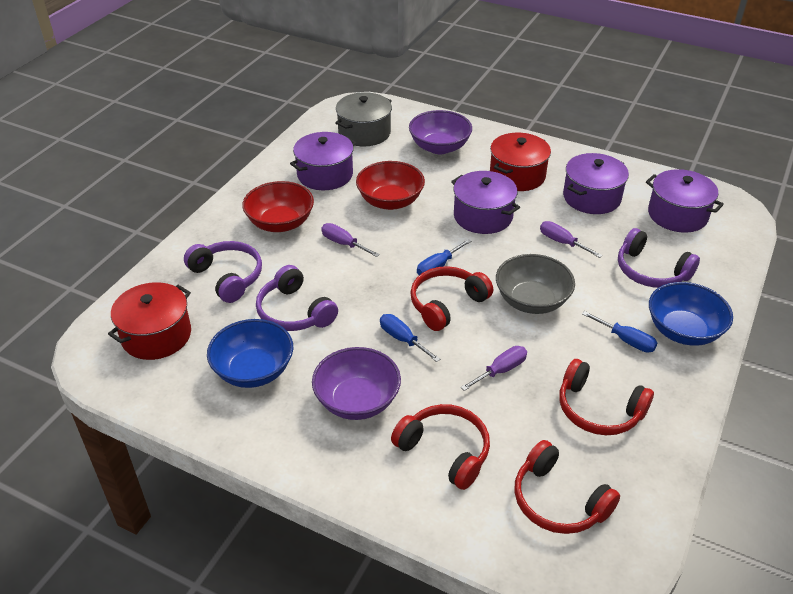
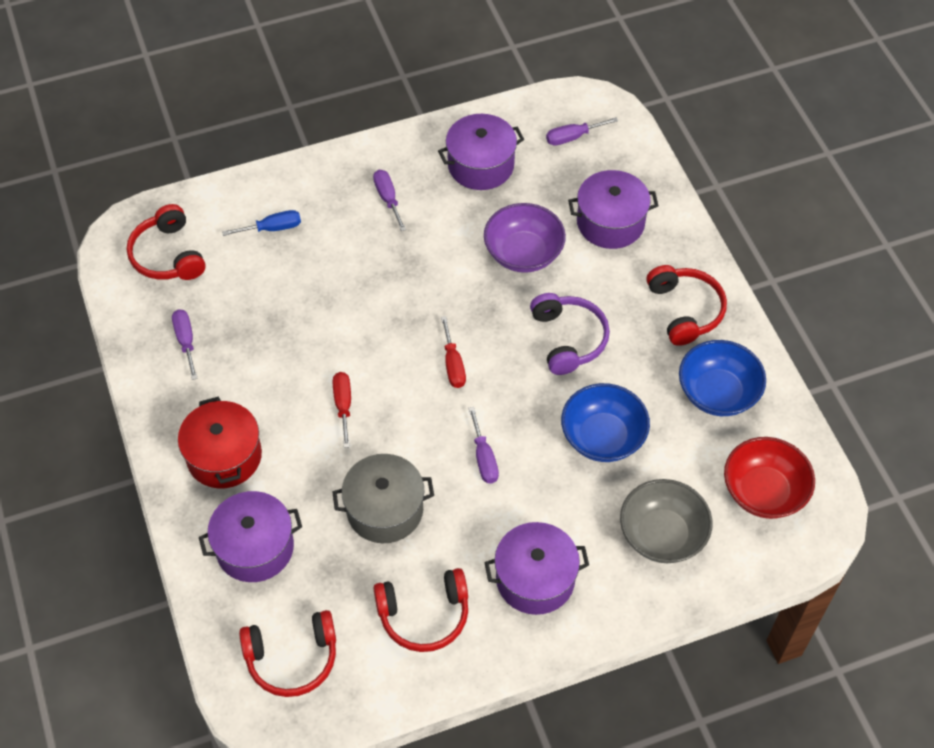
blue screwdriver: 3 -> 1
purple bowl: 2 -> 1
purple headphones: 3 -> 1
purple screwdriver: 3 -> 4
red bowl: 2 -> 1
red pot: 2 -> 1
red screwdriver: 0 -> 2

